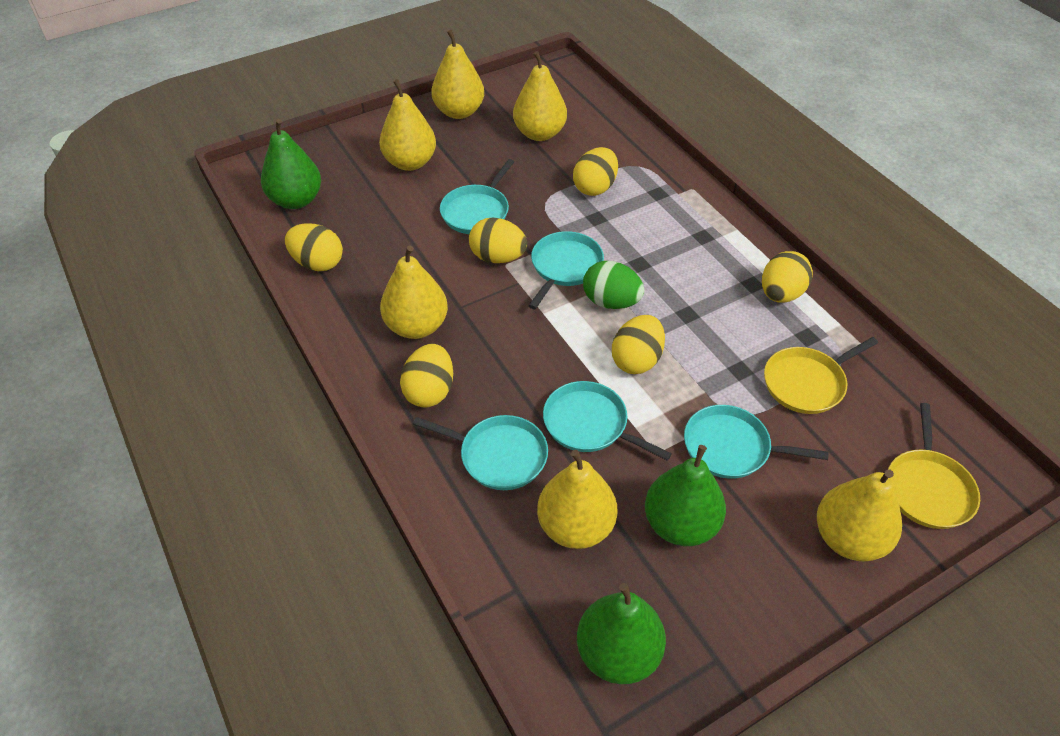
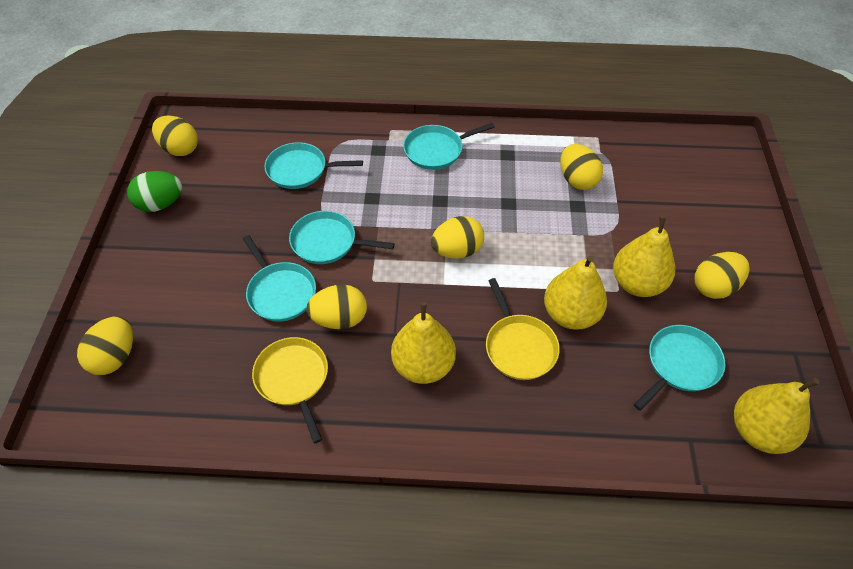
green pear: 3 -> 0
yellow pear: 6 -> 4

